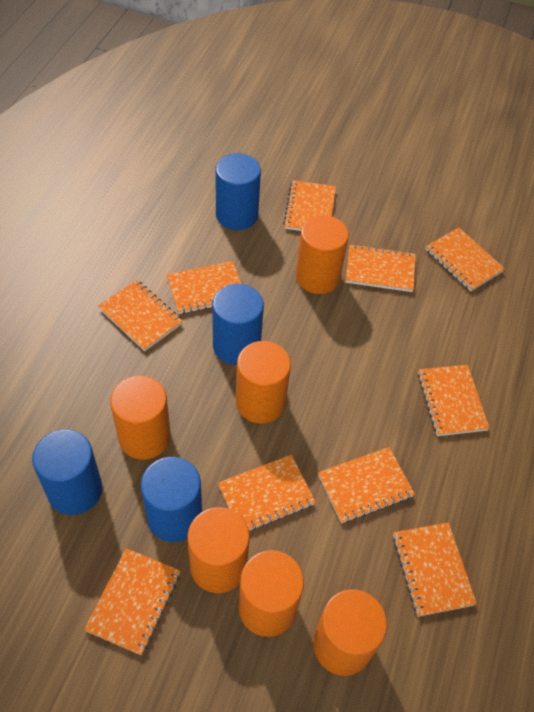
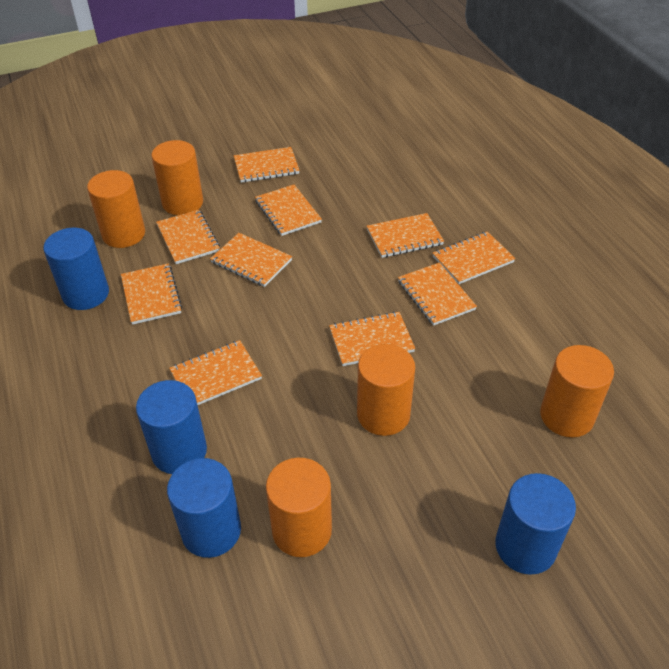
orange cylinder: 6 -> 5

